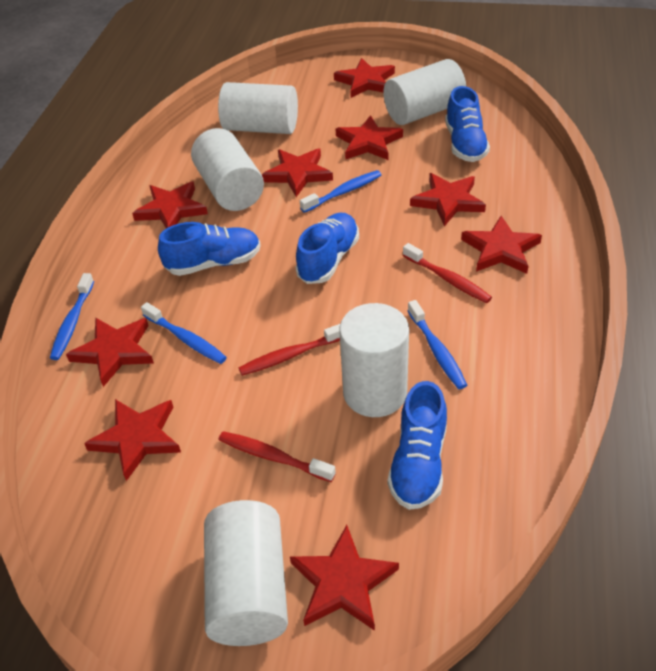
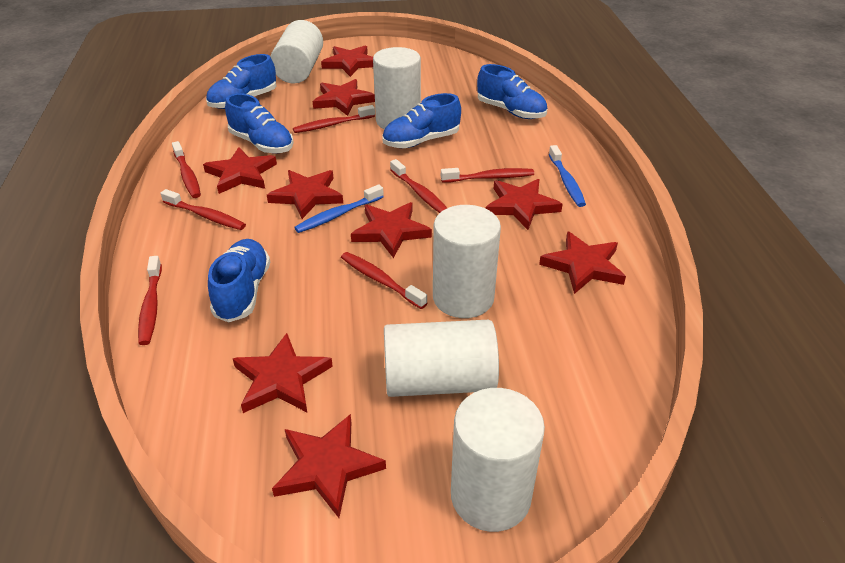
blue shoe: 4 -> 5
blue toothbrush: 4 -> 2
red toothbrush: 3 -> 7

